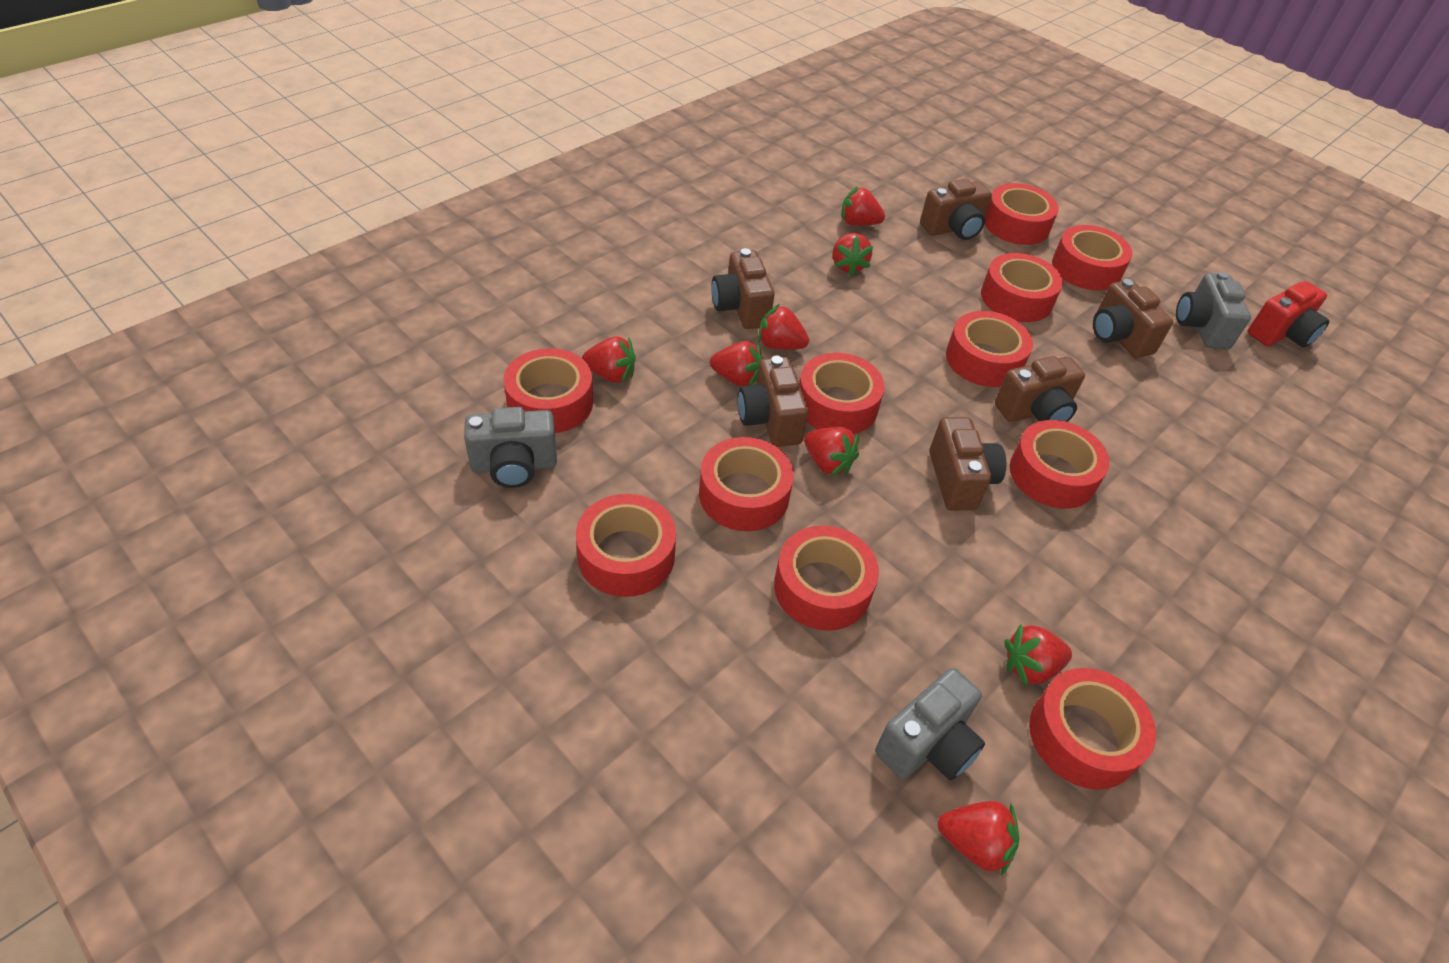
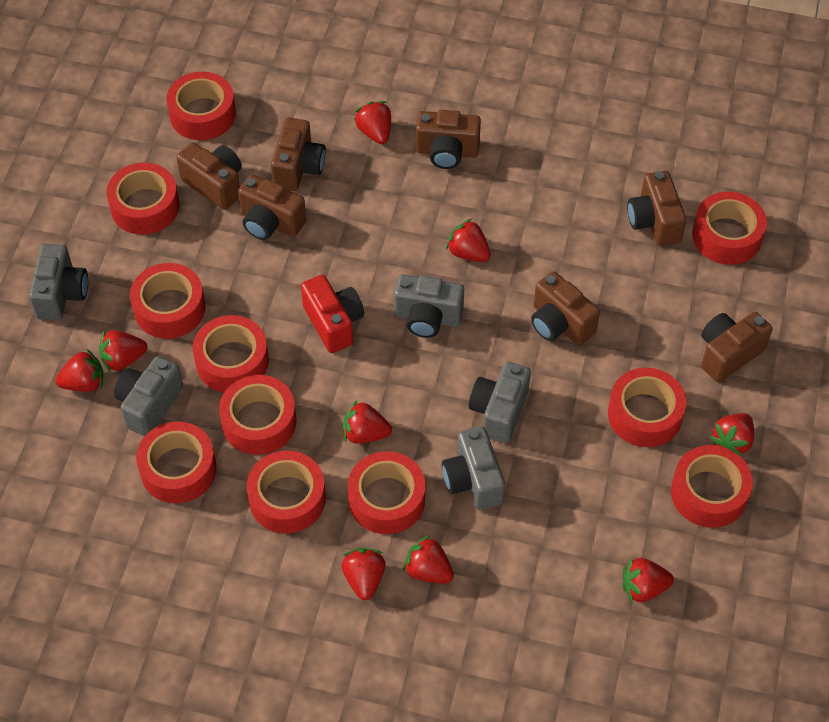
brown camera: 6 -> 7
grey camera: 3 -> 5
red strawberry: 8 -> 9

